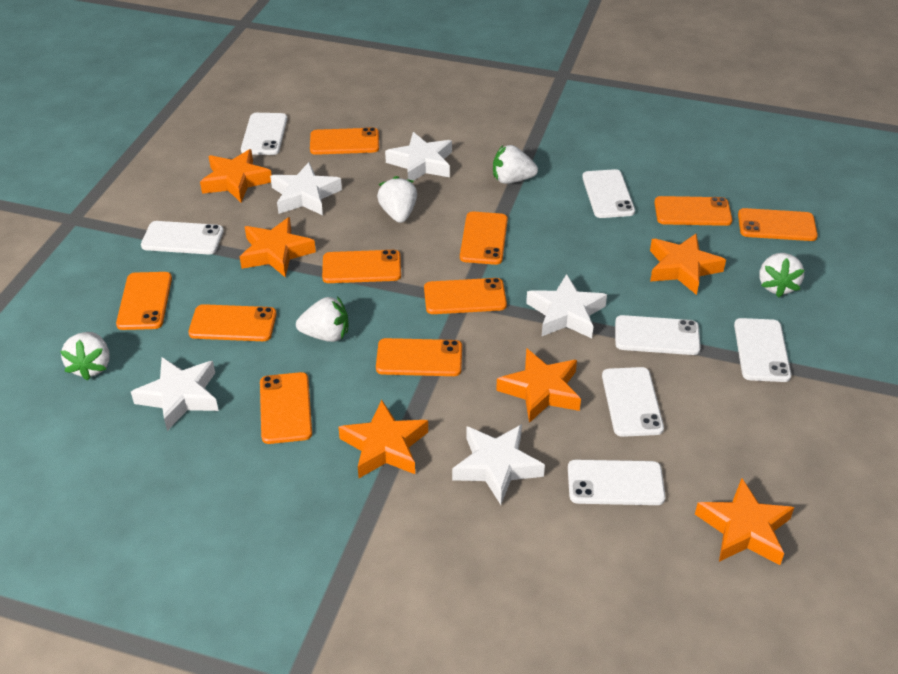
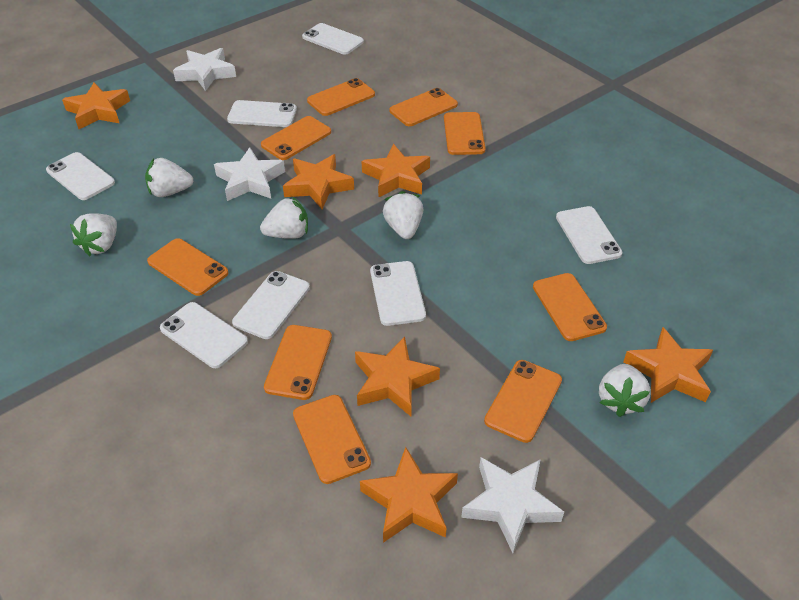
orange phone: 10 -> 9
white star: 5 -> 3

